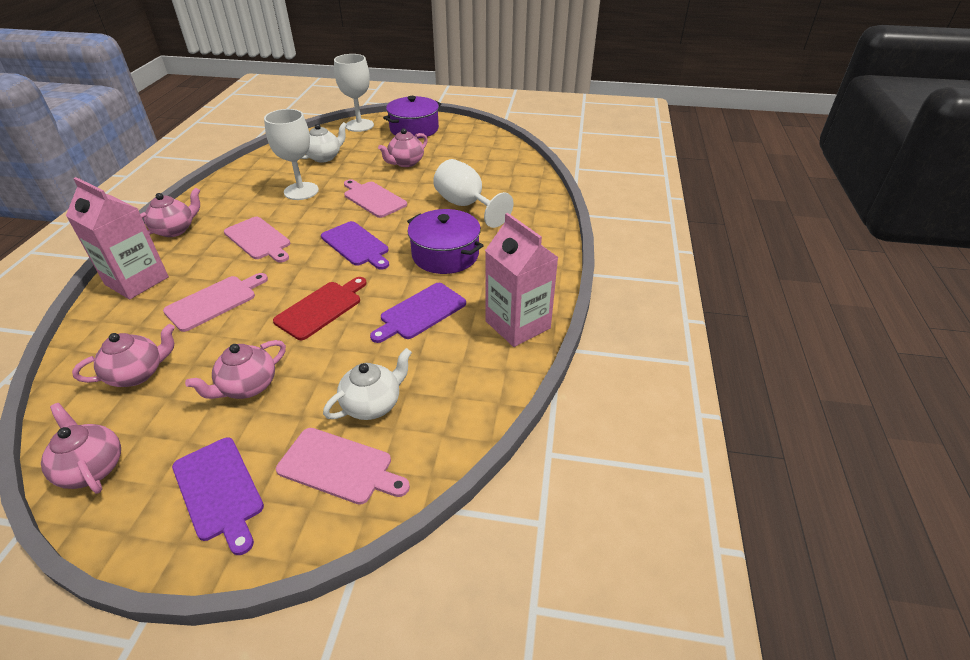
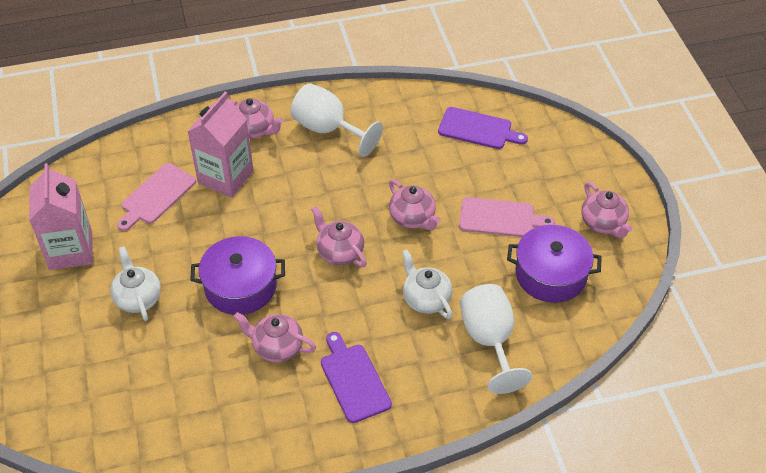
pink cutting board: 4 -> 2
purple cutting board: 3 -> 2
red cutting board: 1 -> 0
white goblet: 3 -> 2

